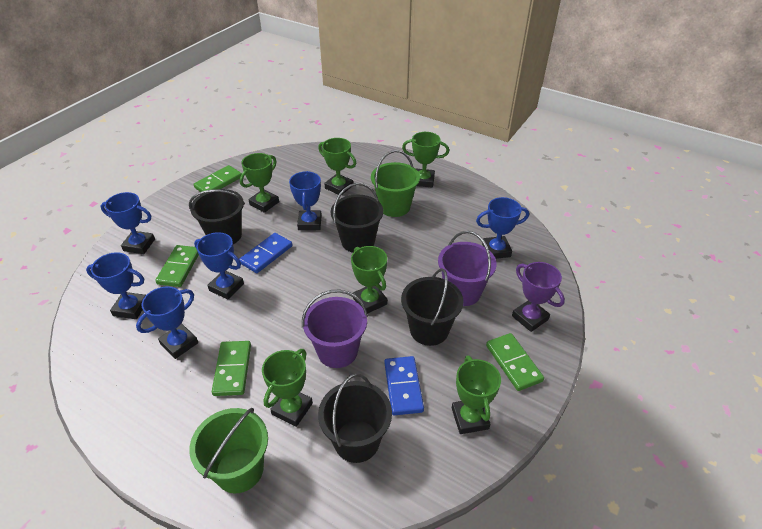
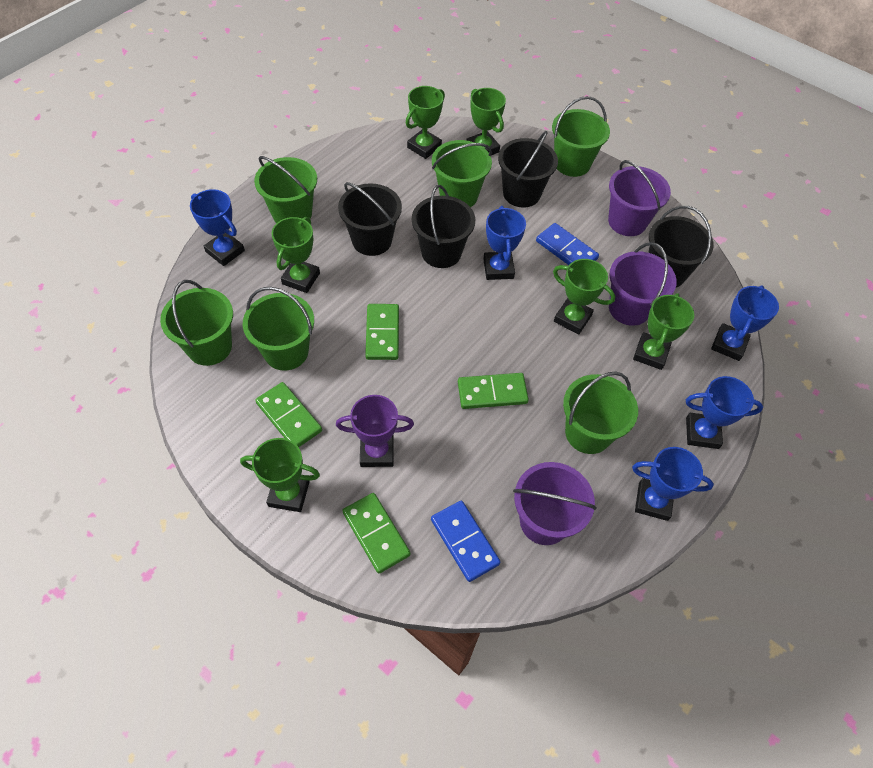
blue trophy: 6 -> 5
green bucket: 2 -> 6
purple bucket: 2 -> 3

